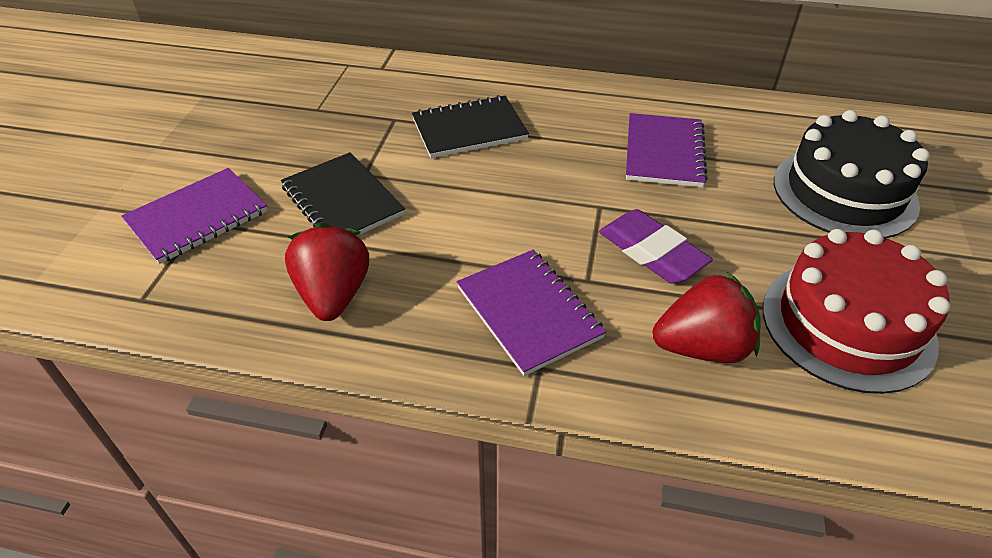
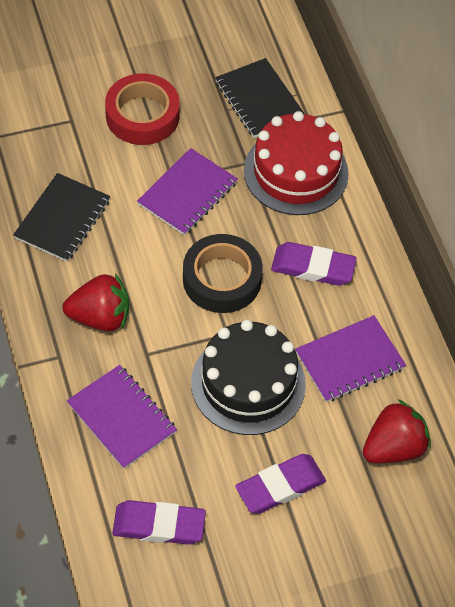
black tape: 0 -> 1
purple eraser: 1 -> 3
red tape: 0 -> 1

